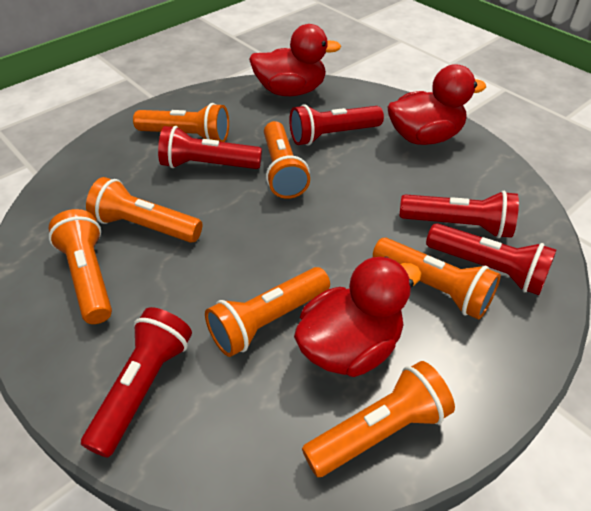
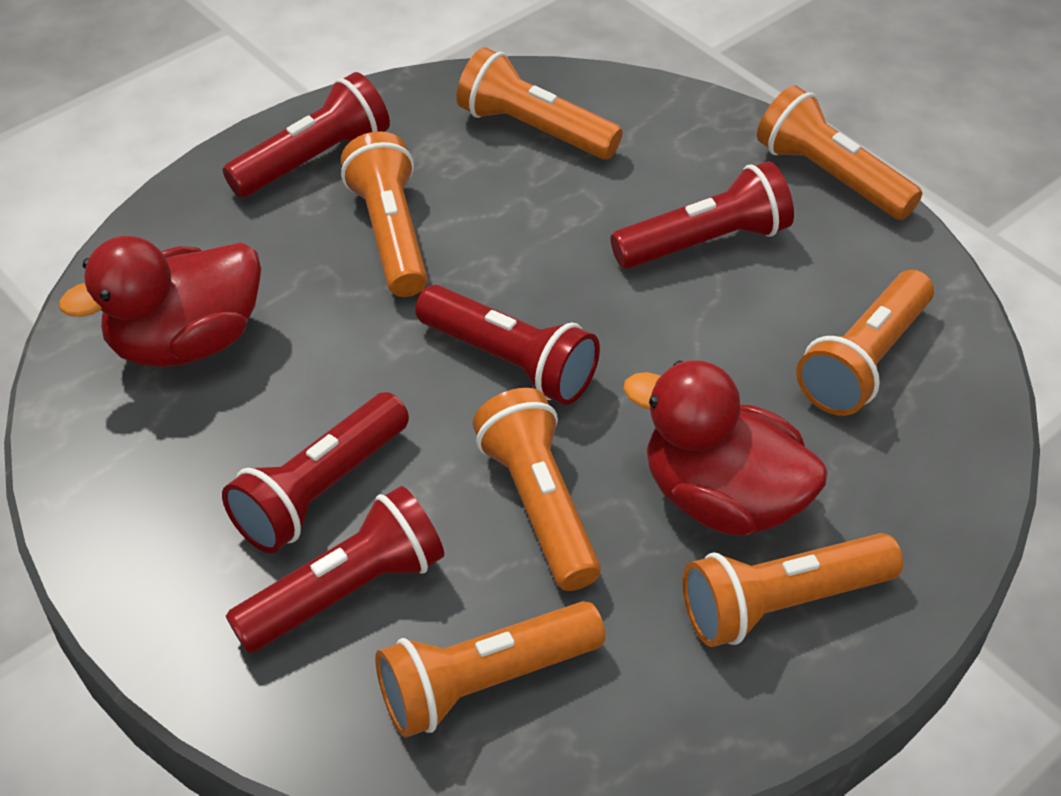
red duck: 3 -> 2

